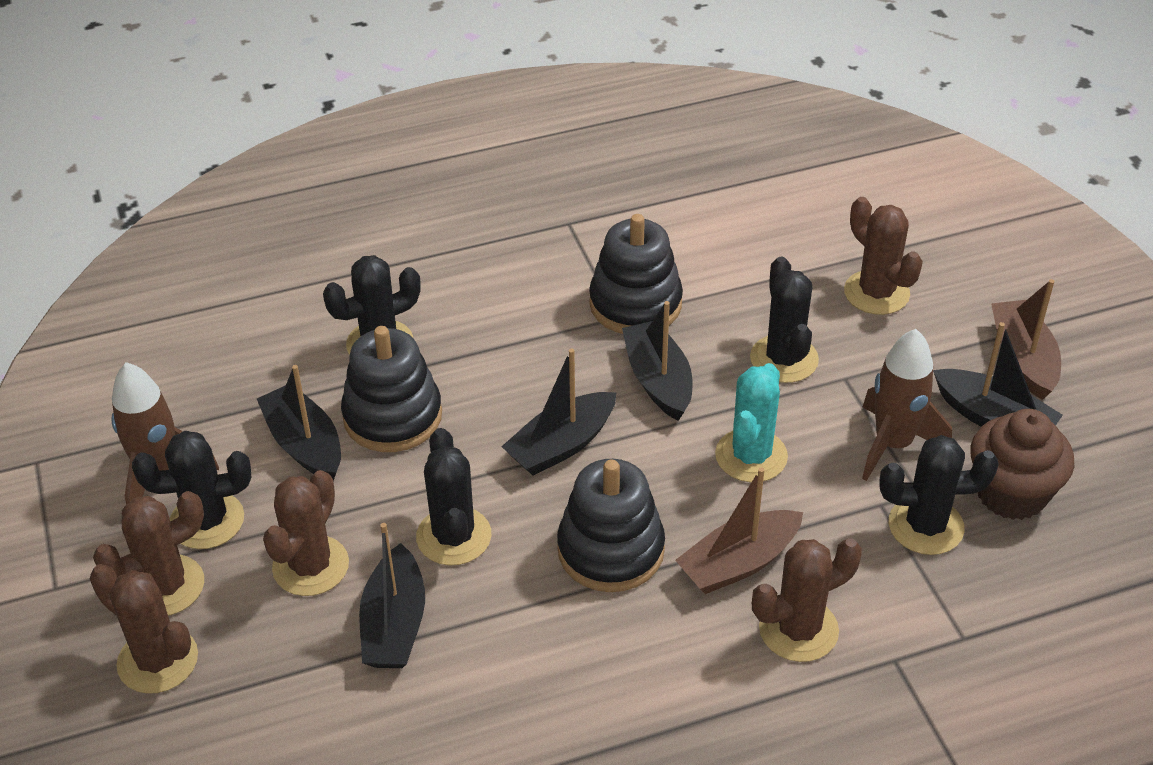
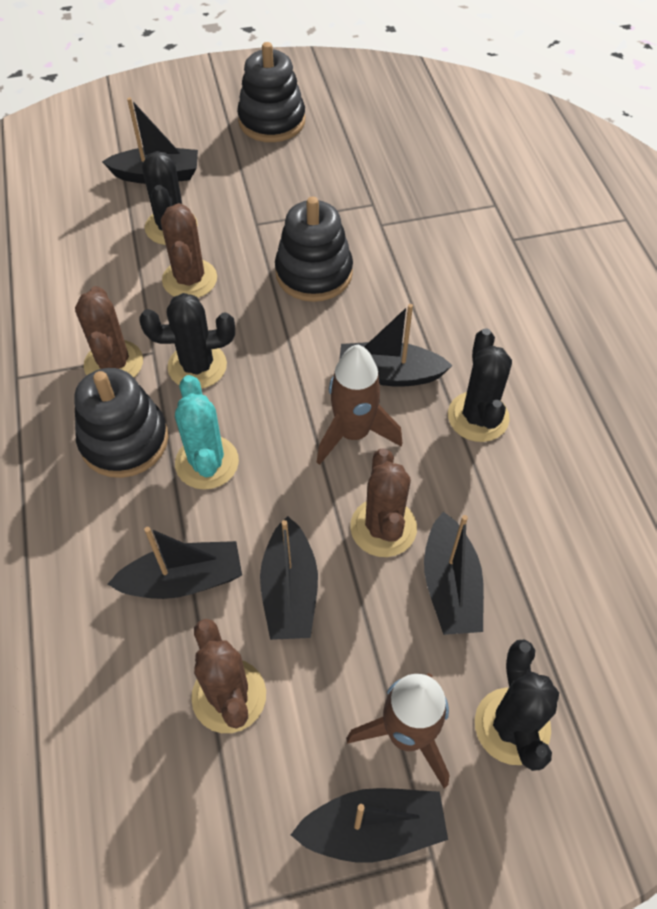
black boat: 5 -> 6
black cactus: 5 -> 4
brown boat: 2 -> 0
brown cactus: 5 -> 4
brown cupcake: 1 -> 0

